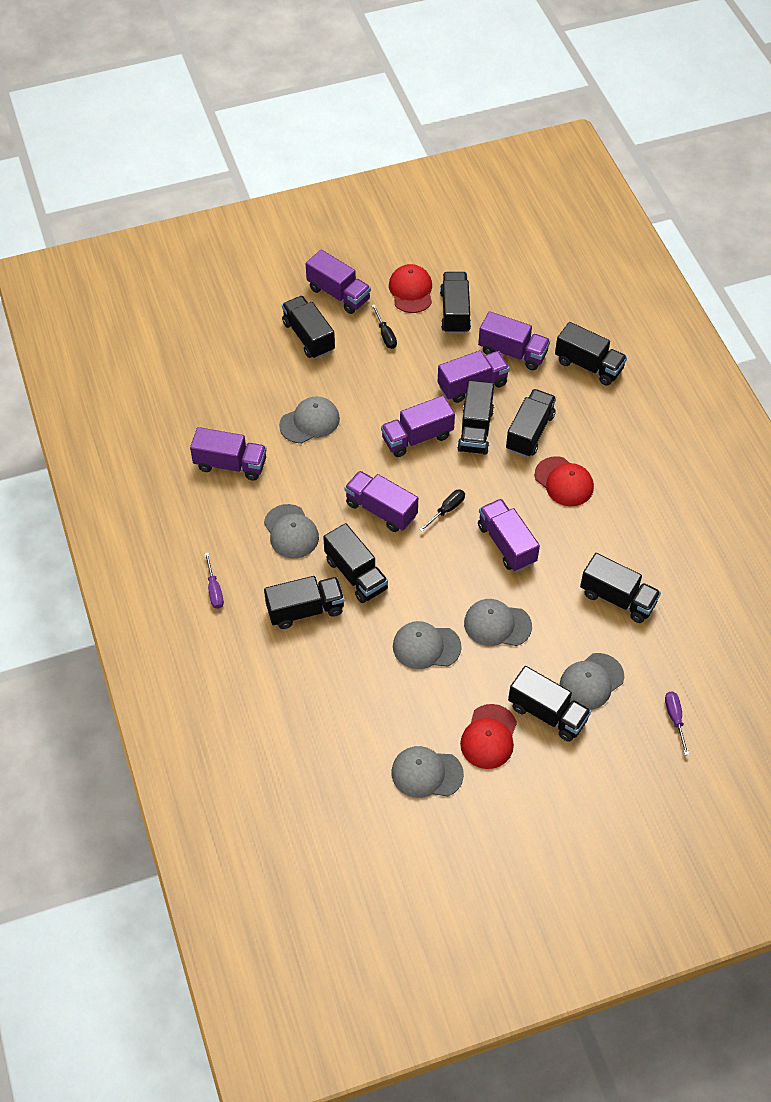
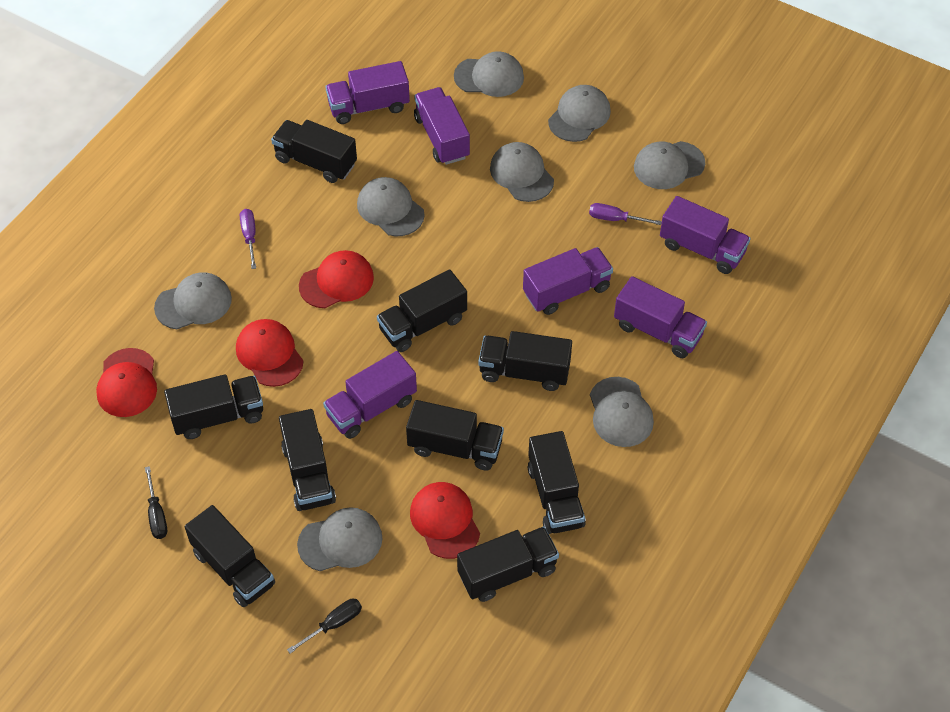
grey cap: 6 -> 8
purple truck: 7 -> 6
red cap: 3 -> 4

